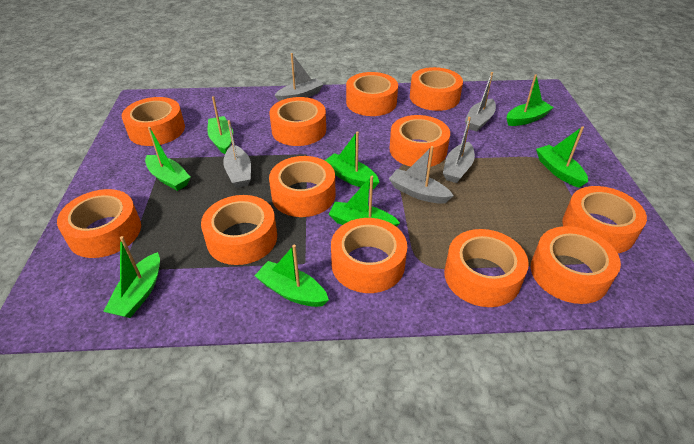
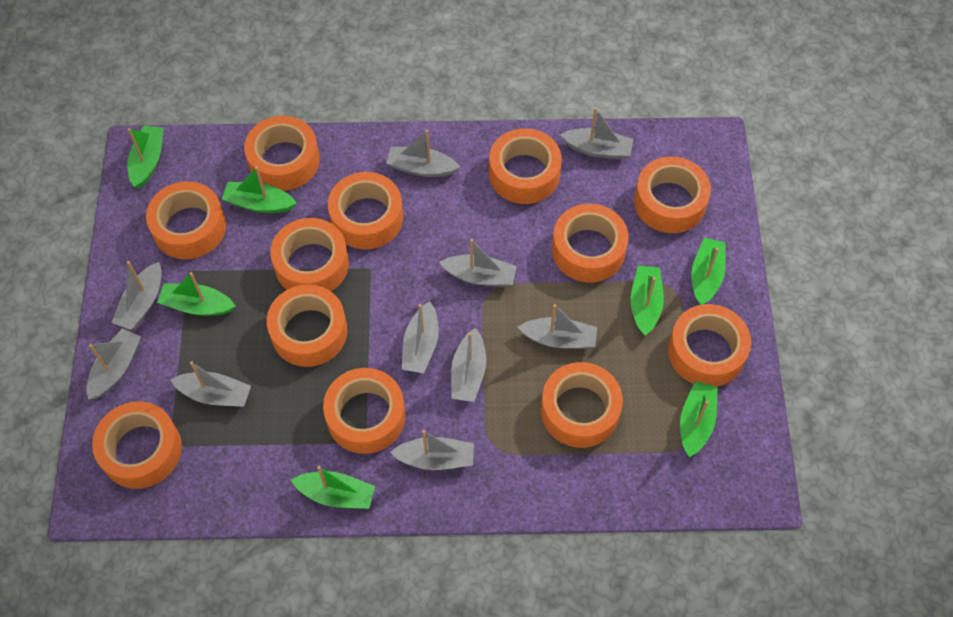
green boat: 8 -> 7
grey boat: 5 -> 10

